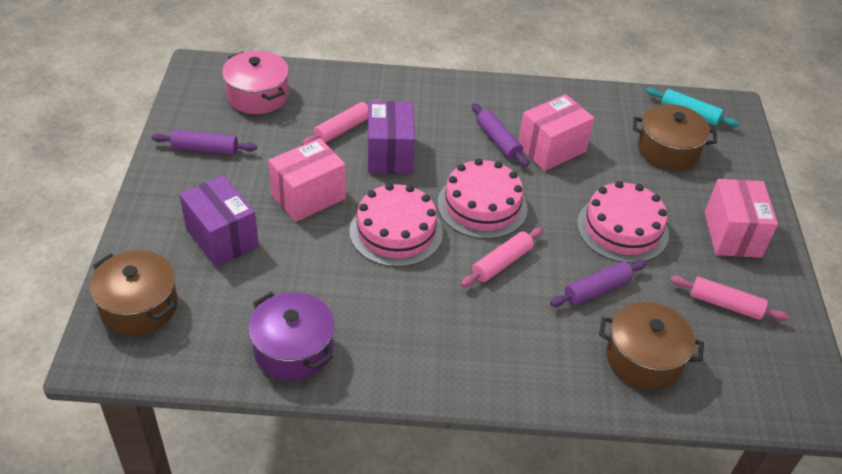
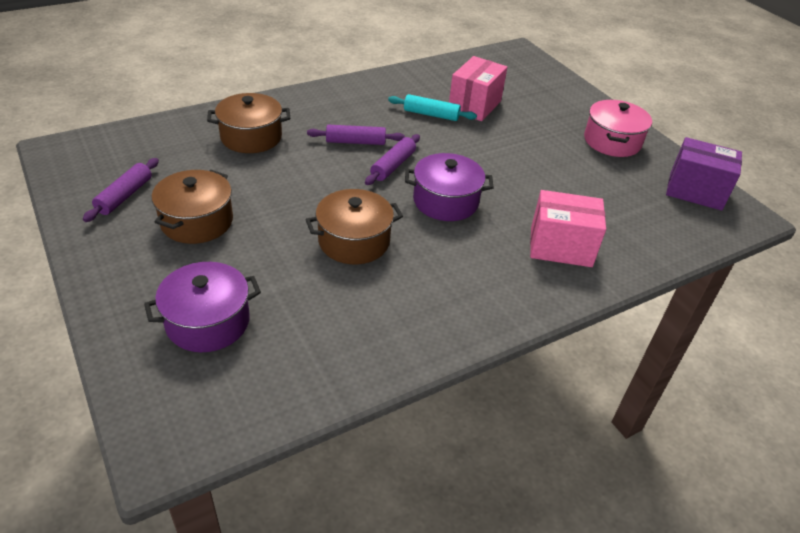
pink box: 3 -> 2
pink cake: 3 -> 0
pink rolling pin: 3 -> 0
purple box: 2 -> 1
purple pot: 1 -> 2

